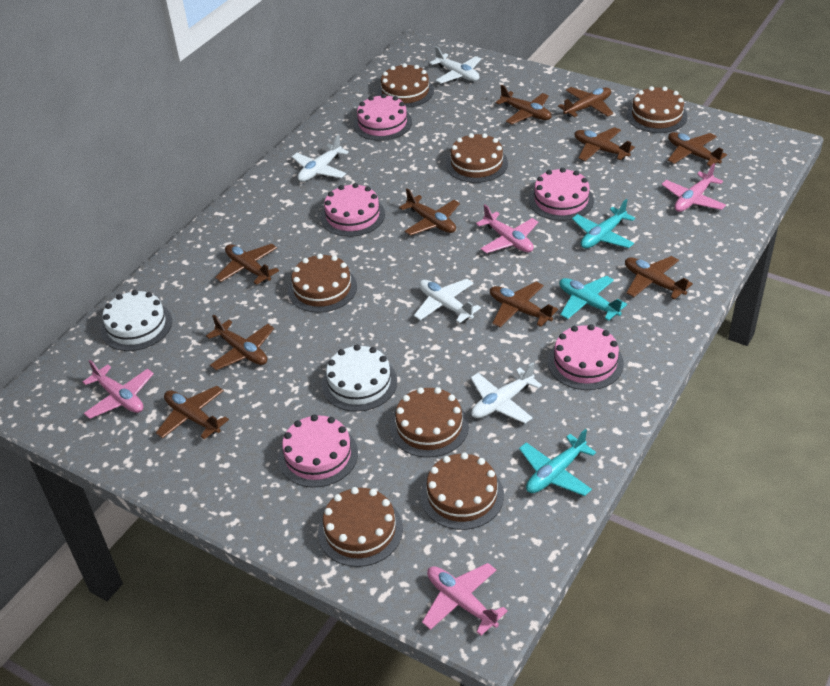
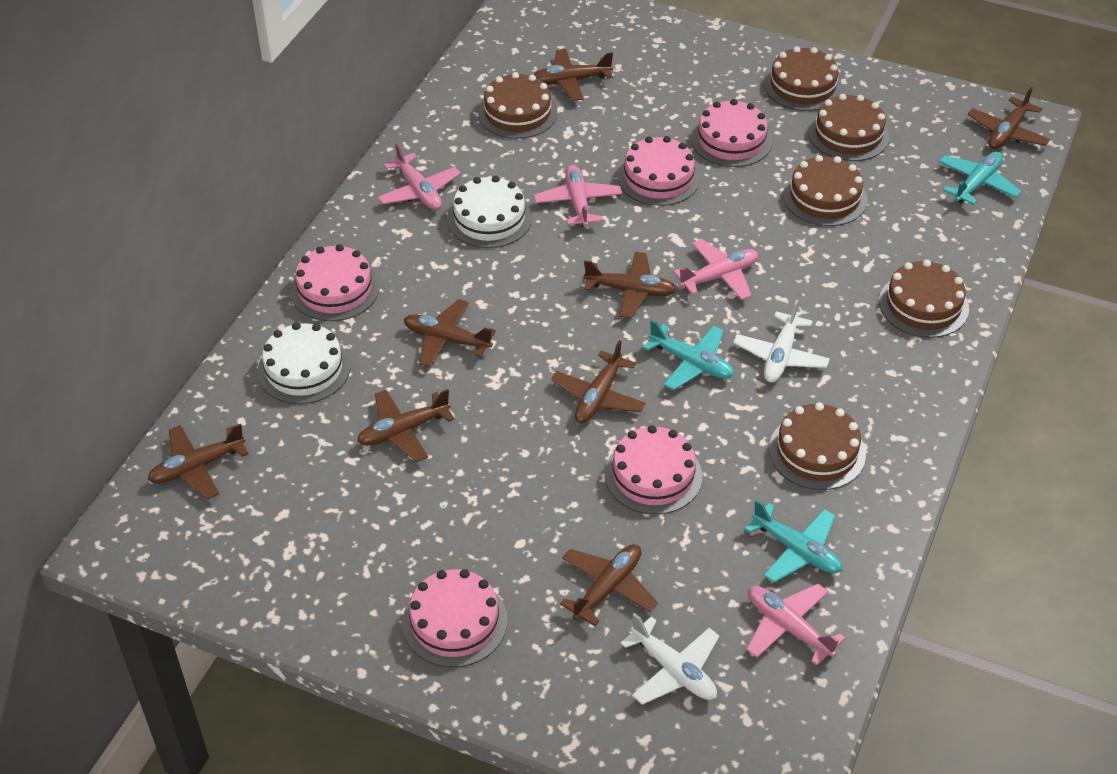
brown cake: 7 -> 6
brown plane: 10 -> 8
white plane: 4 -> 2

